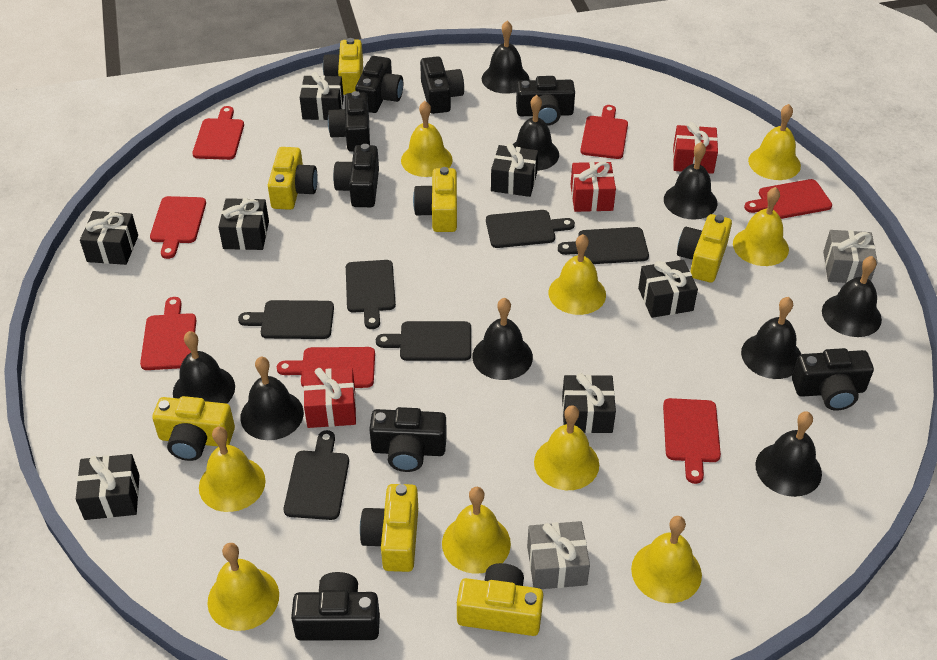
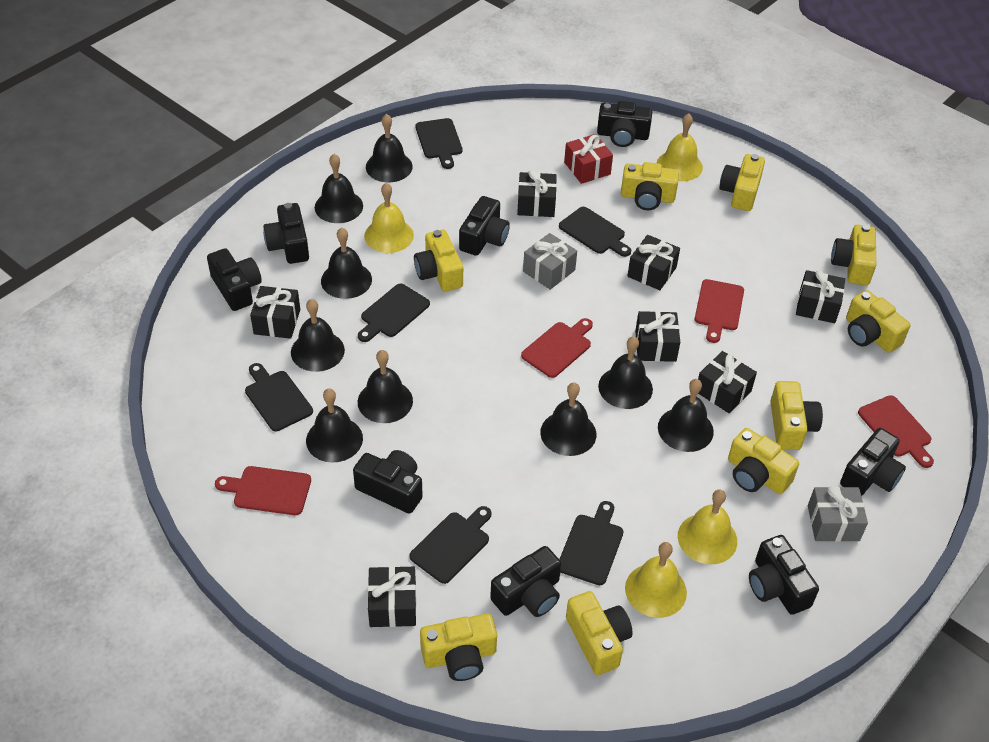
red cutting board: 7 -> 4
red gift: 3 -> 1
yellow bell: 9 -> 4
yellow camera: 7 -> 9

